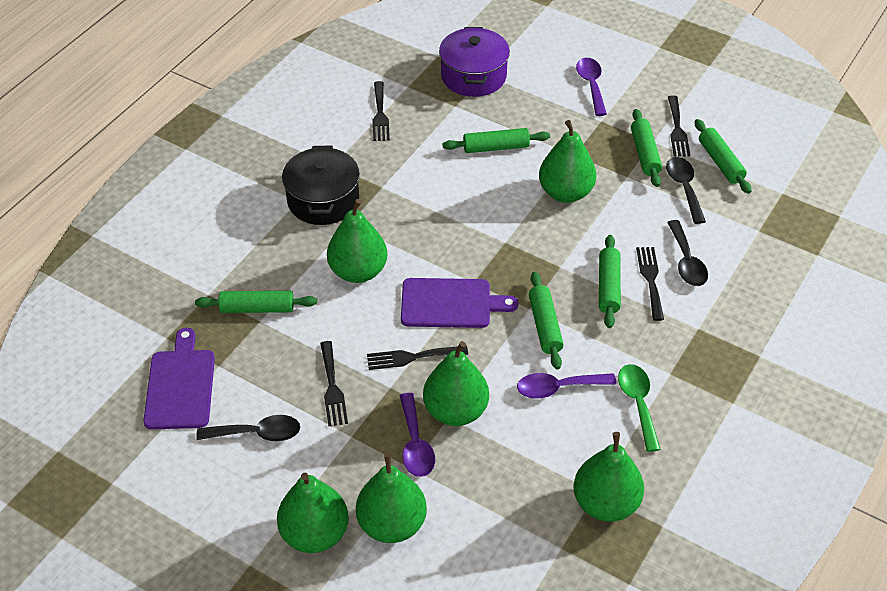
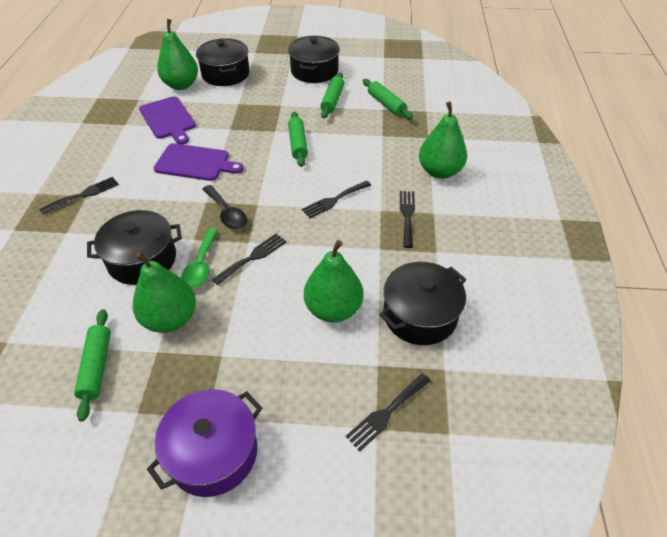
black pot: 1 -> 4
black spoon: 3 -> 1
green pear: 6 -> 4
green rolling pin: 6 -> 4
purple spoon: 3 -> 0

